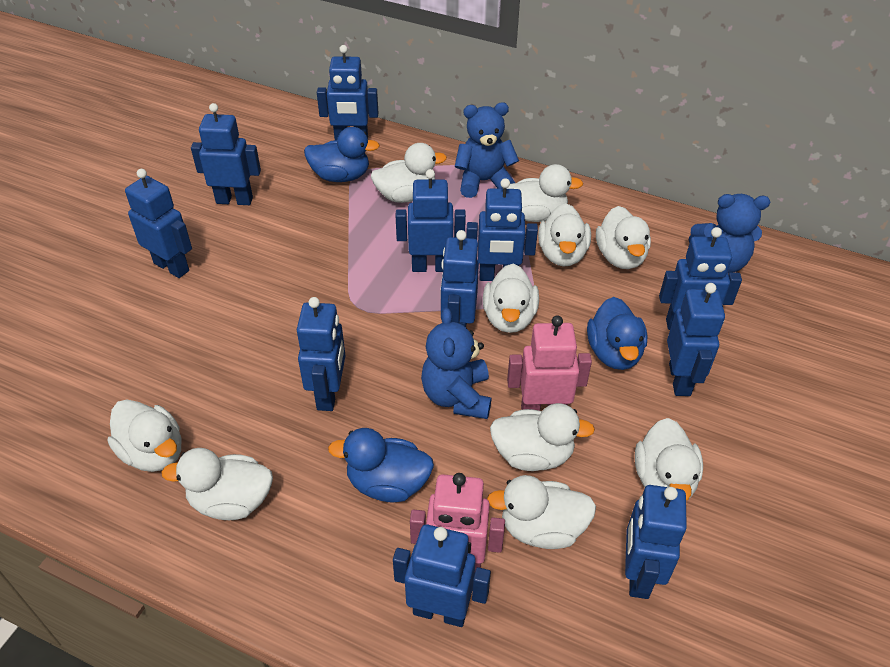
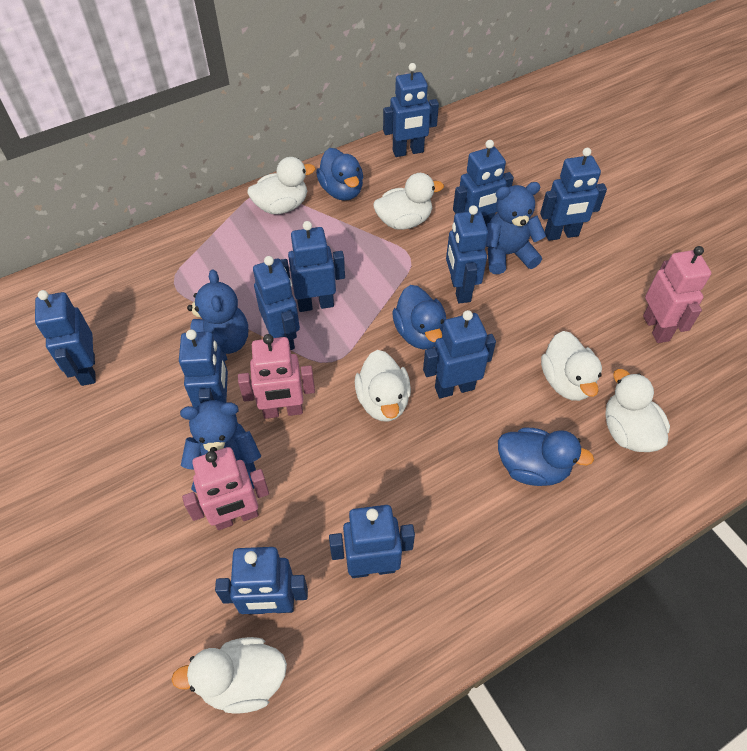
pink robot: 2 -> 3
white duck: 10 -> 6

